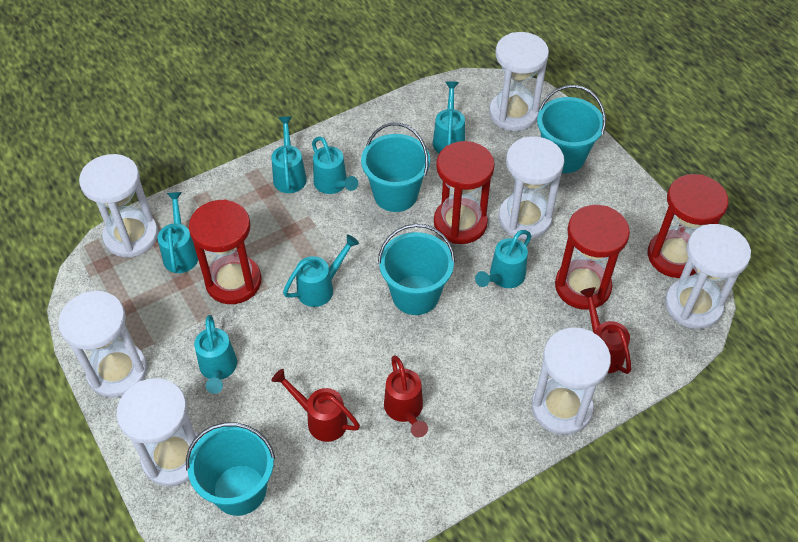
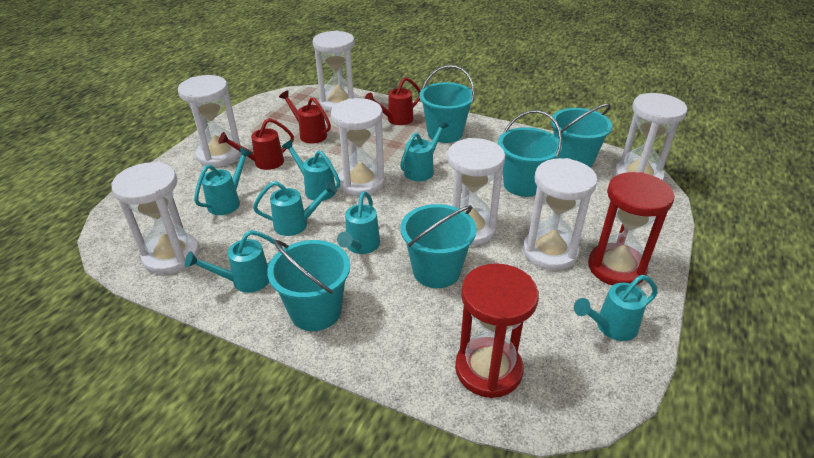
red hourglass: 4 -> 2
turquoise bucket: 4 -> 5

